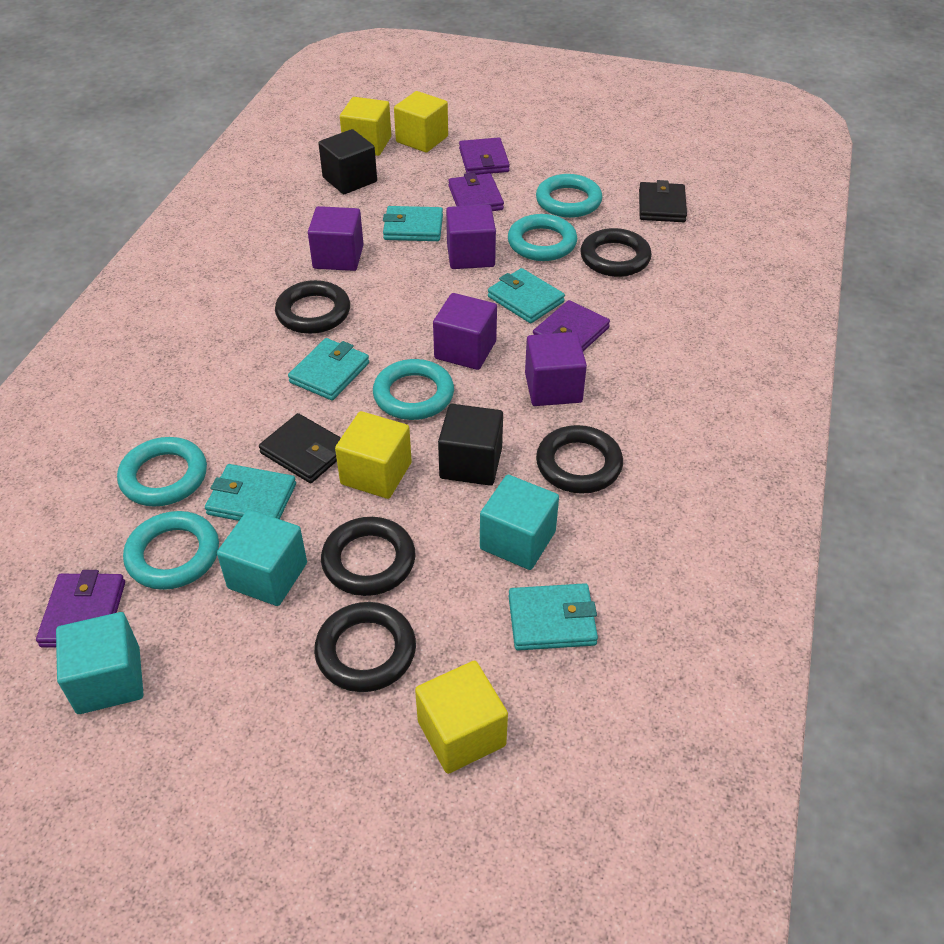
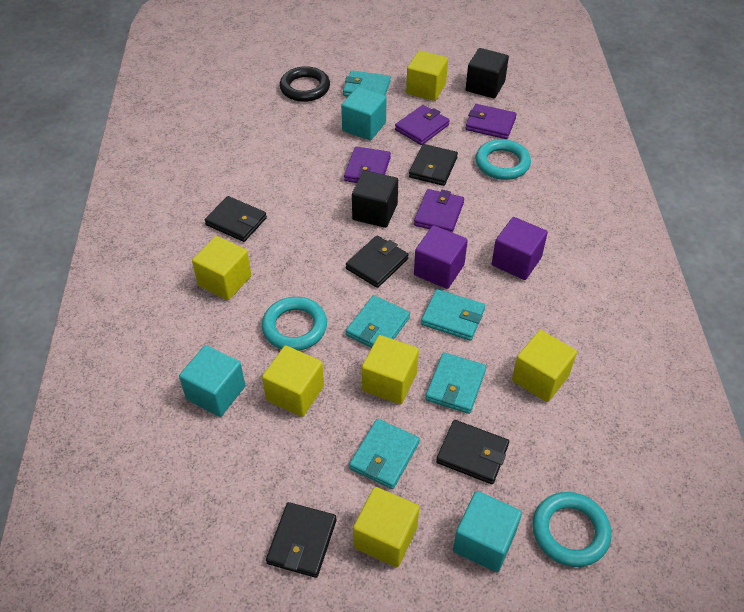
black ring: 5 -> 1
black wallet: 2 -> 5
purple cube: 4 -> 2
turquoise ring: 5 -> 3
yellow cube: 4 -> 6

